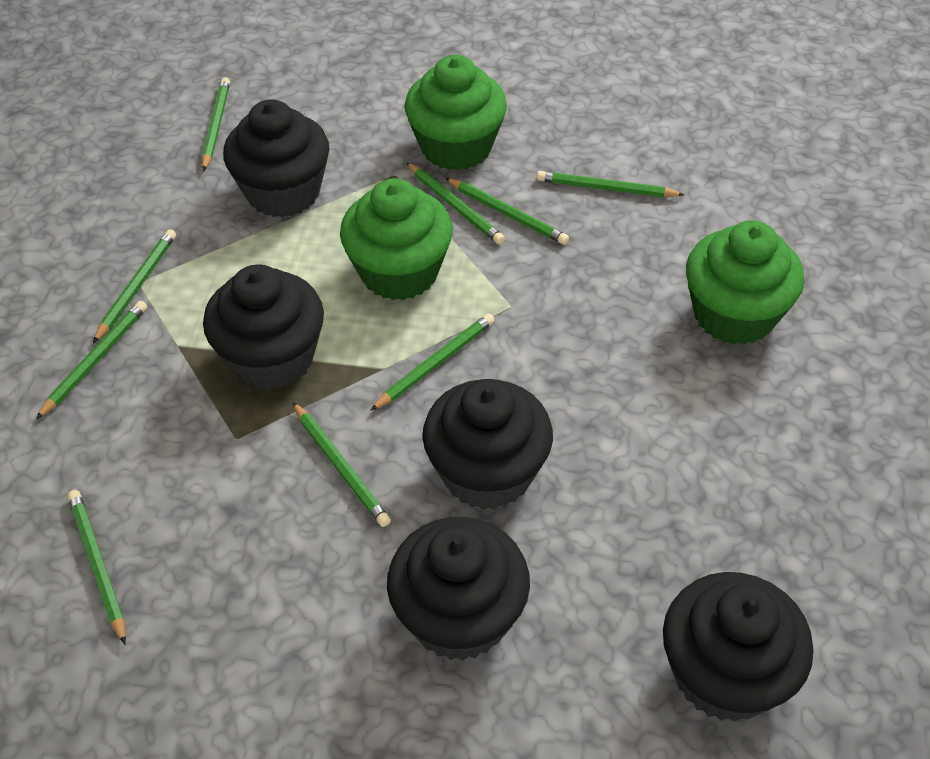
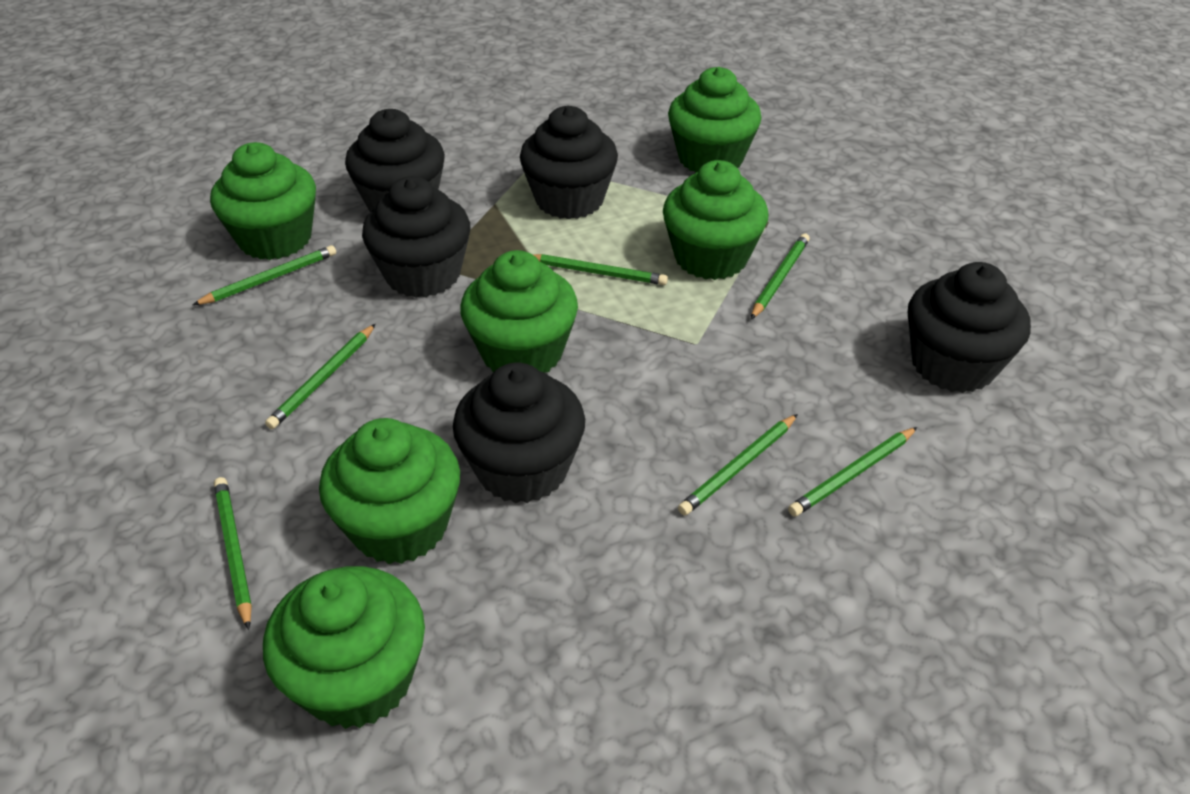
green cupcake: 3 -> 6
green pencil: 9 -> 7

